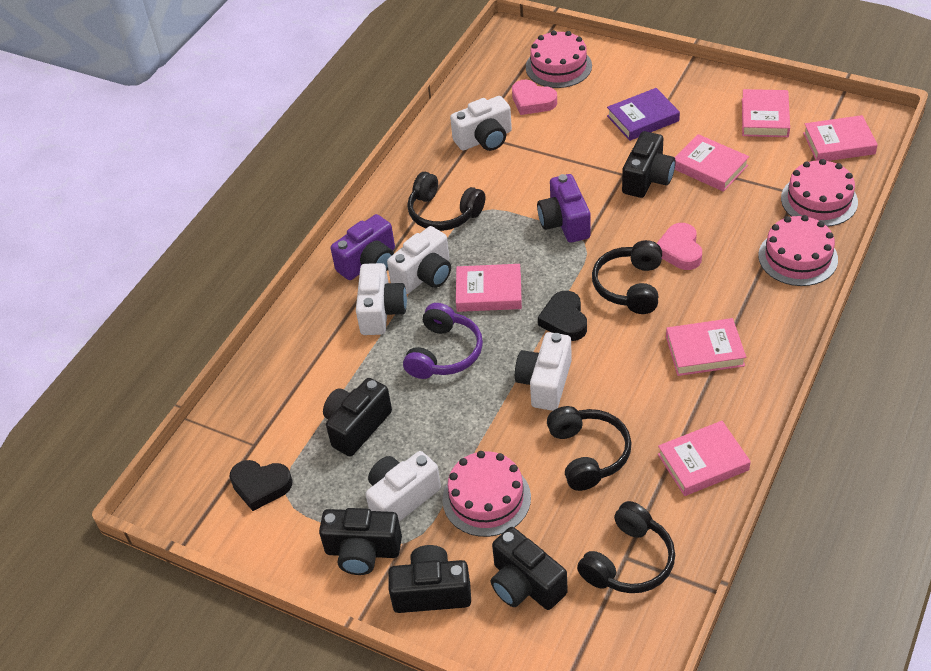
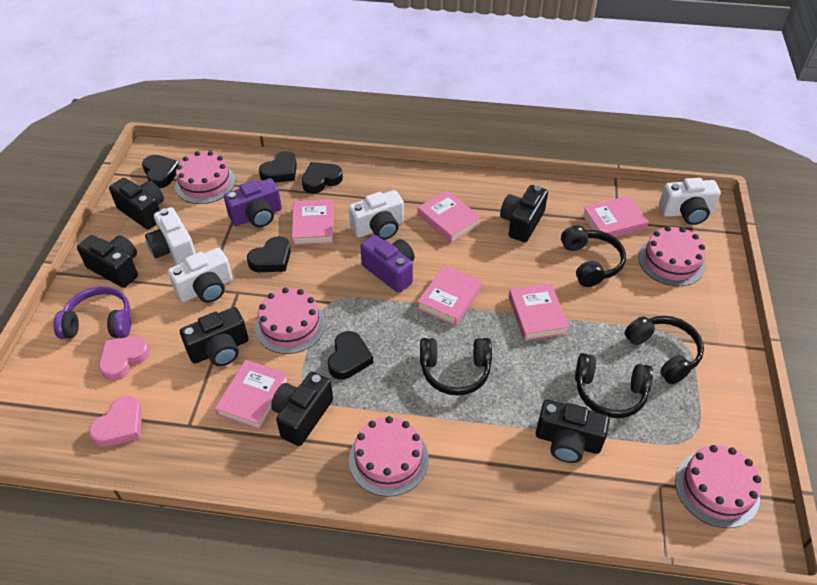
black camera: 5 -> 6
black heart: 2 -> 5
pink cake: 4 -> 5
purple book: 1 -> 0
white camera: 5 -> 4

